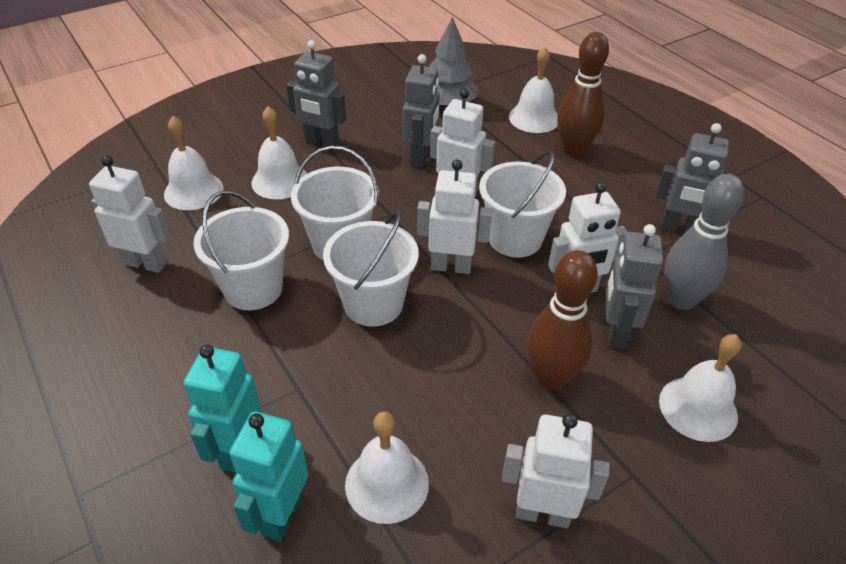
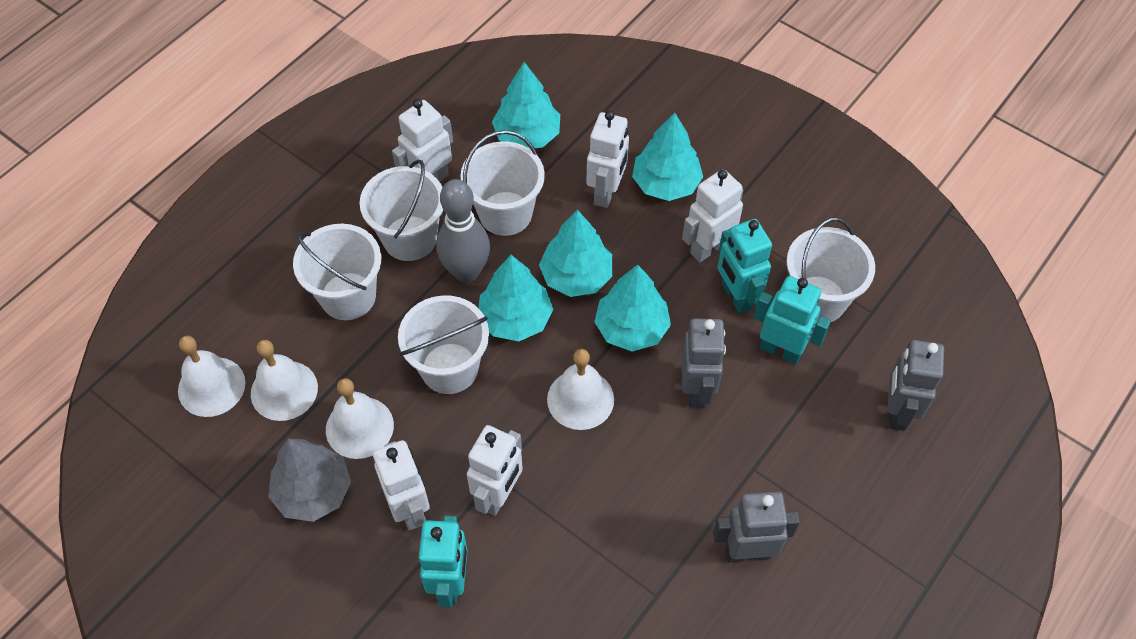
brown bowling pin: 2 -> 0
grey robot: 4 -> 3
turquoise robot: 2 -> 3
turquoise tree: 0 -> 5
white bell: 5 -> 4
white bucket: 4 -> 5

